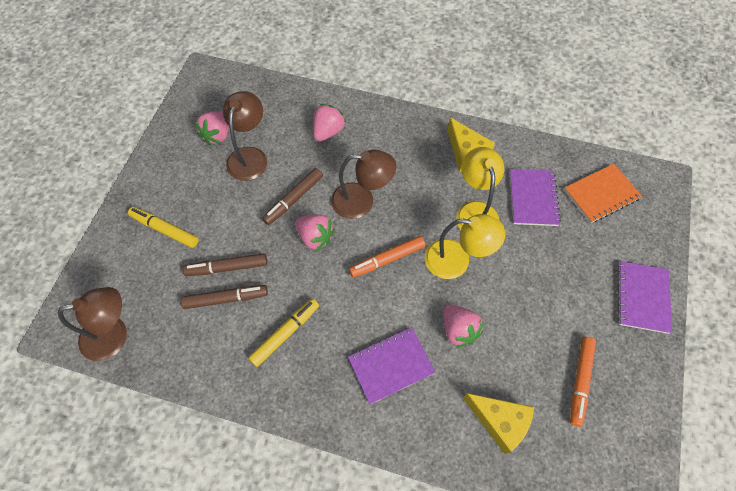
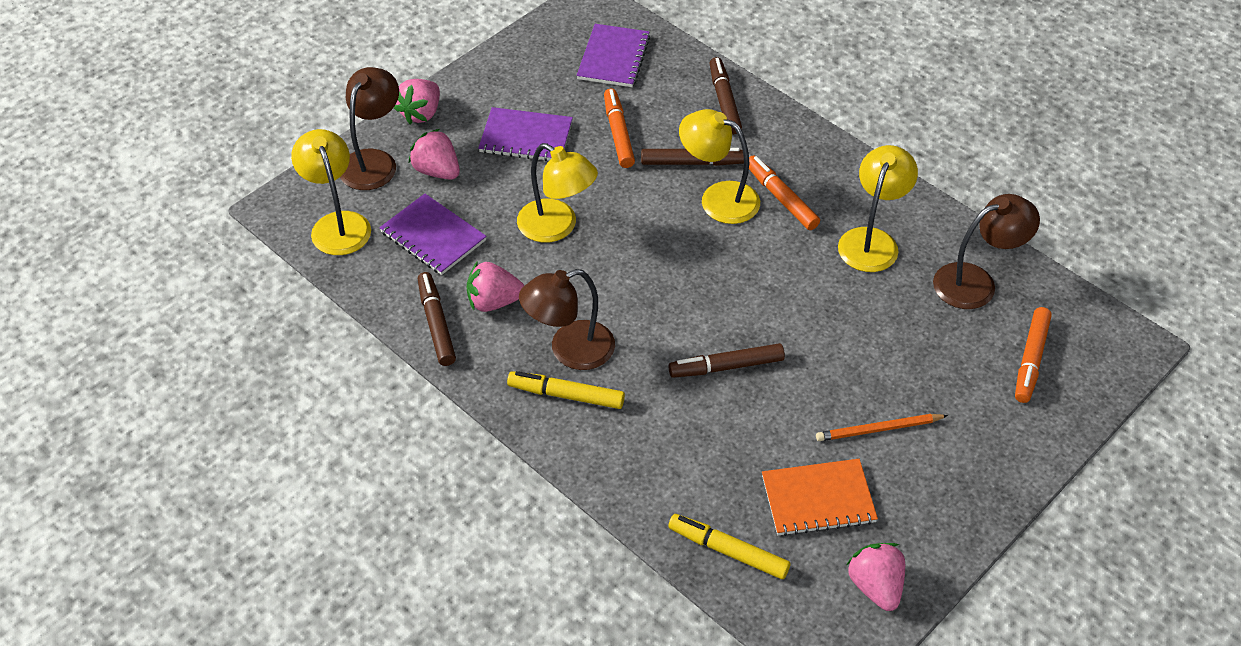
brown marker: 3 -> 4
orange marker: 2 -> 3
orange pencil: 0 -> 1
yellow cheese: 2 -> 0
yellow lamp: 2 -> 4

